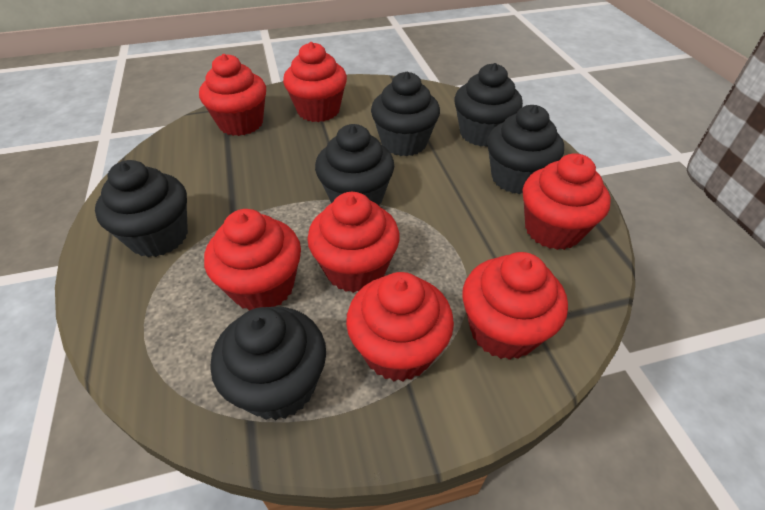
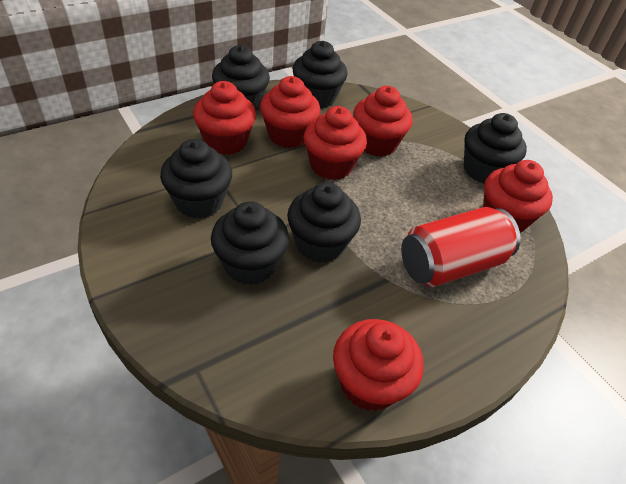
red can: 0 -> 1
red cupcake: 7 -> 6

